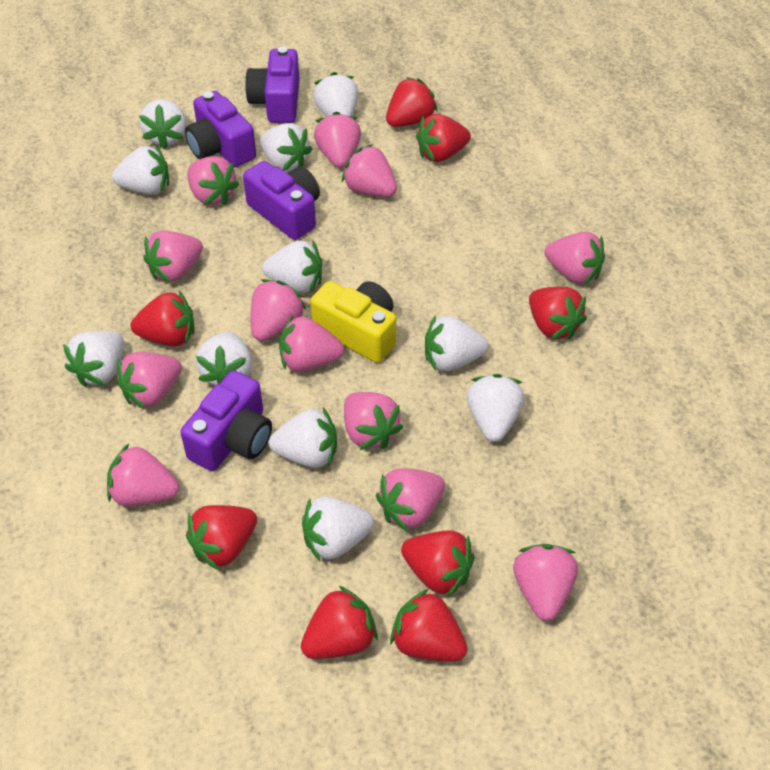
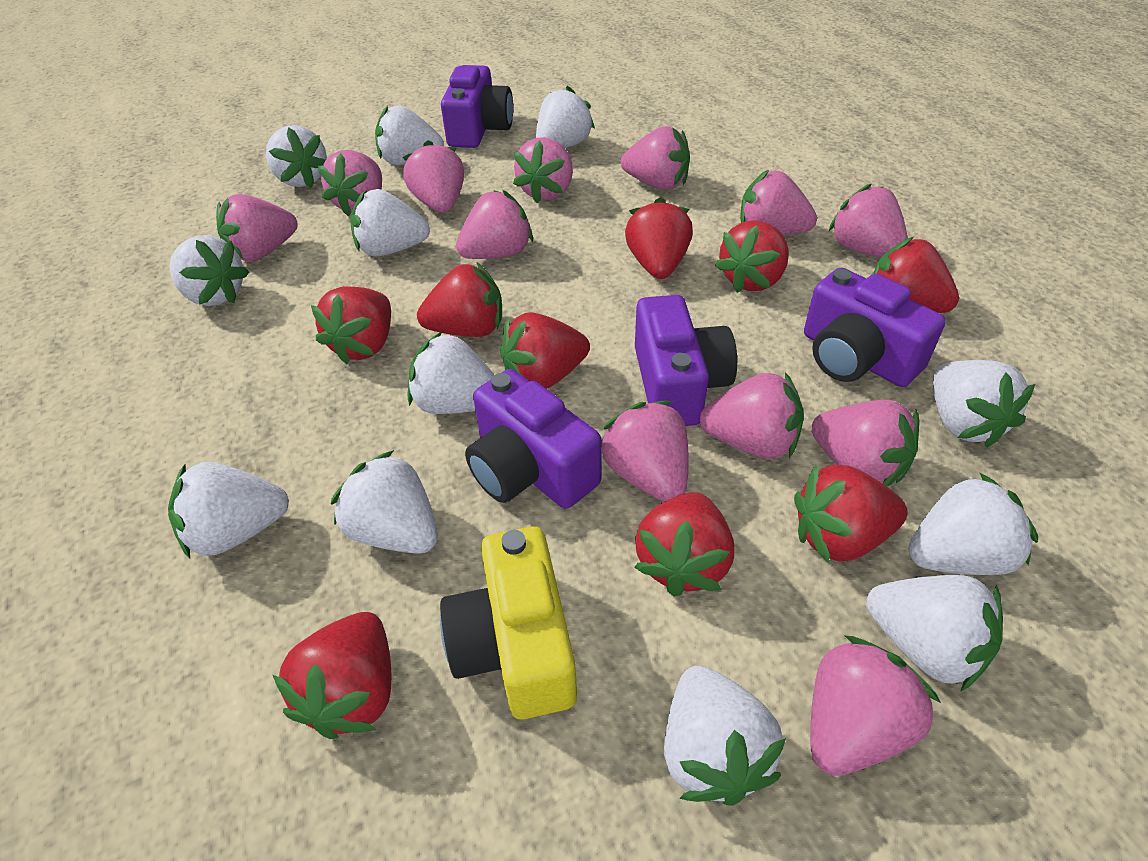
red strawberry: 8 -> 9
white strawberry: 11 -> 12

